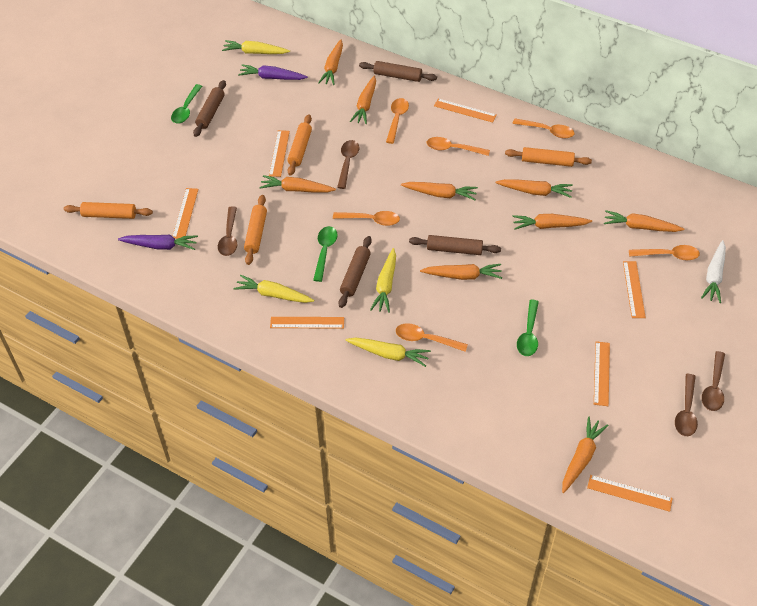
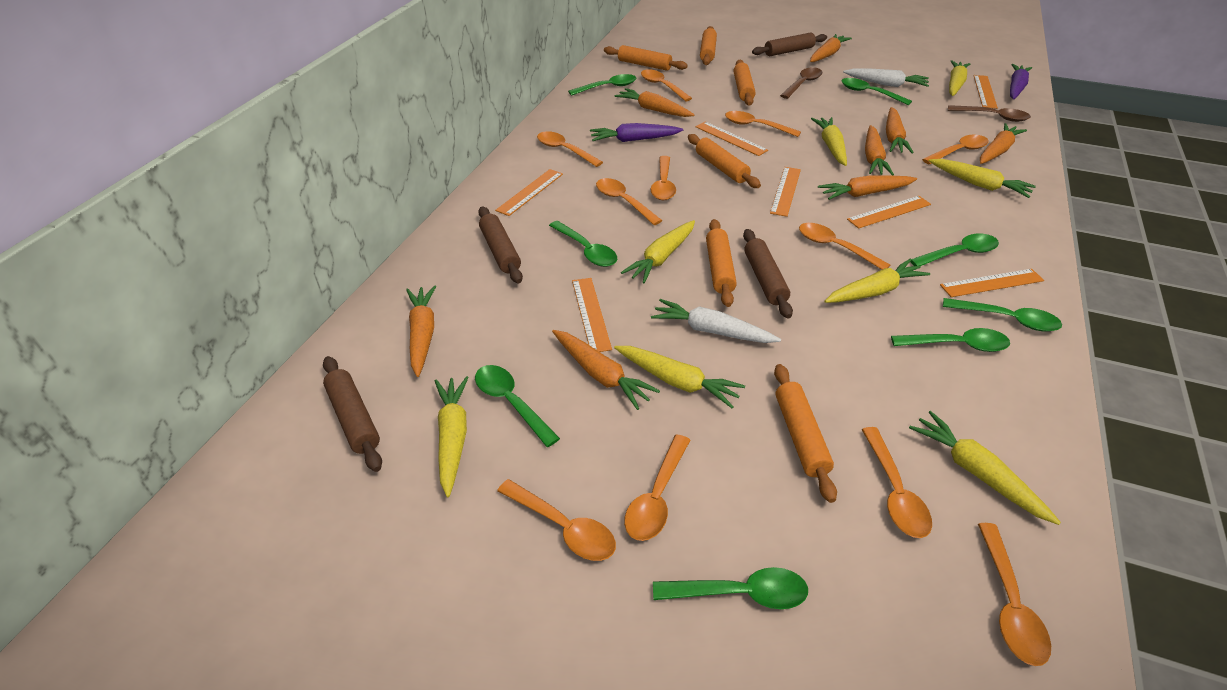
brown spoon: 4 -> 2
green spoon: 3 -> 8
orange carrot: 9 -> 8
orange rolling pin: 4 -> 6
orange spoon: 6 -> 11
white carrot: 1 -> 2
yellow carrot: 4 -> 8

